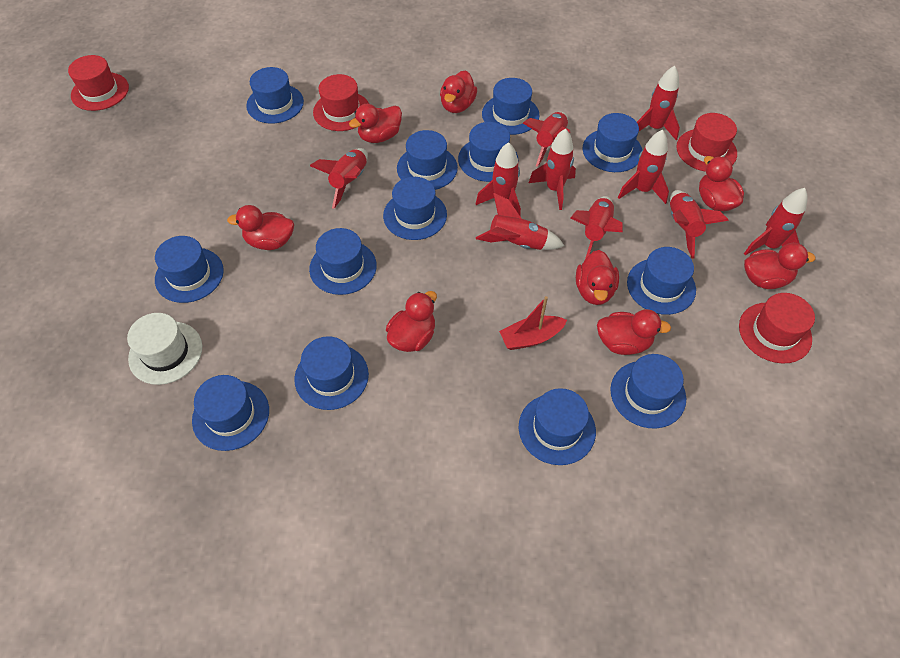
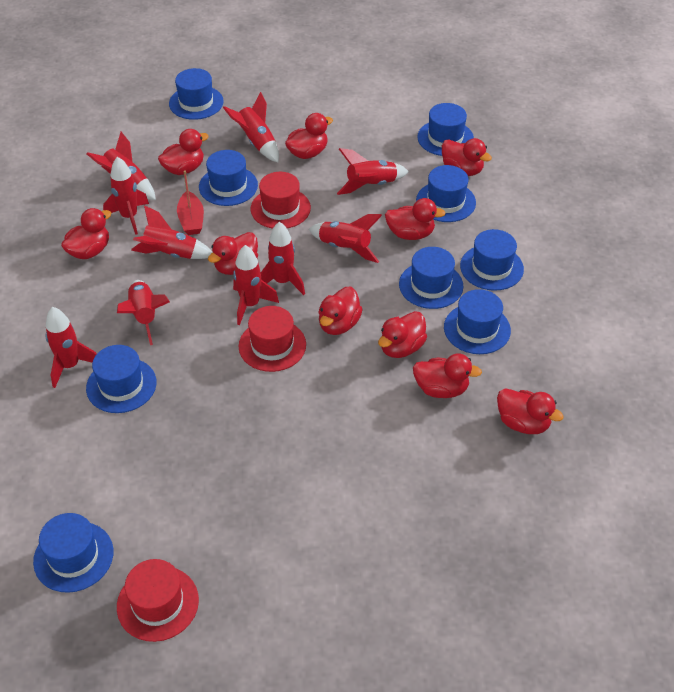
blue hat: 13 -> 9
red duck: 8 -> 10
red hat: 4 -> 3
white hat: 1 -> 0

